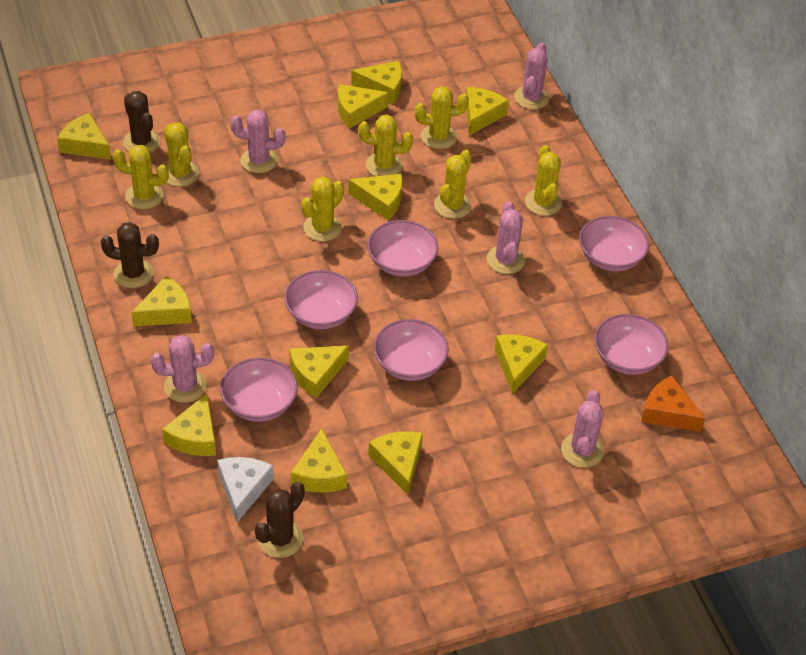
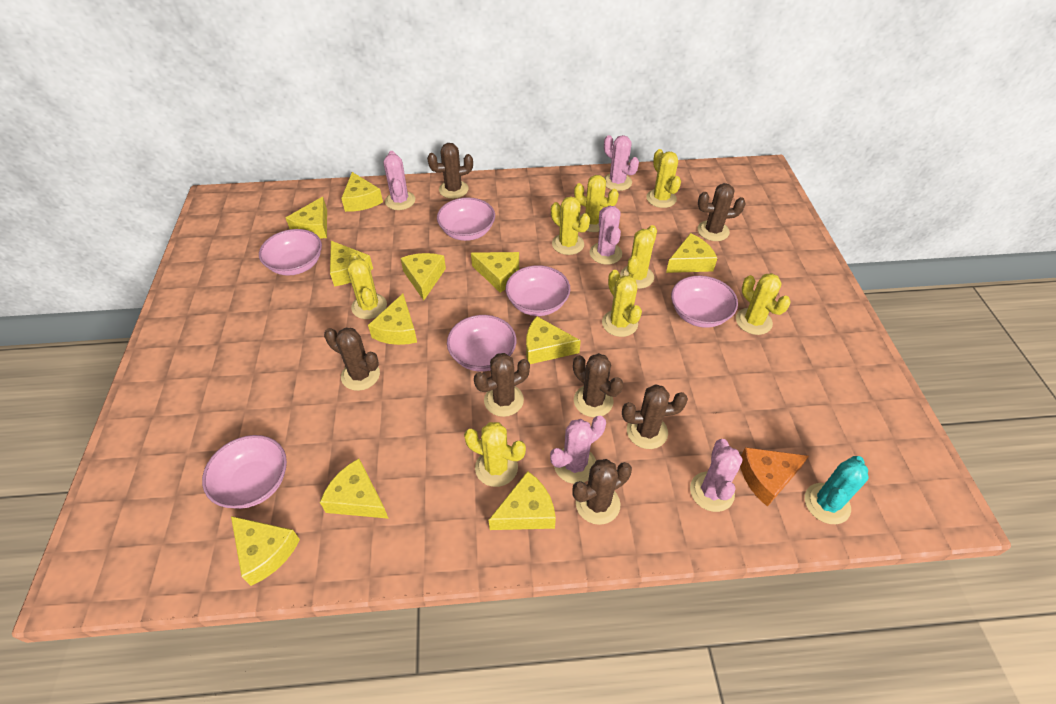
brown cactus: 3 -> 7
turquoise cactus: 0 -> 1
white cheese: 1 -> 0
yellow cactus: 7 -> 8

